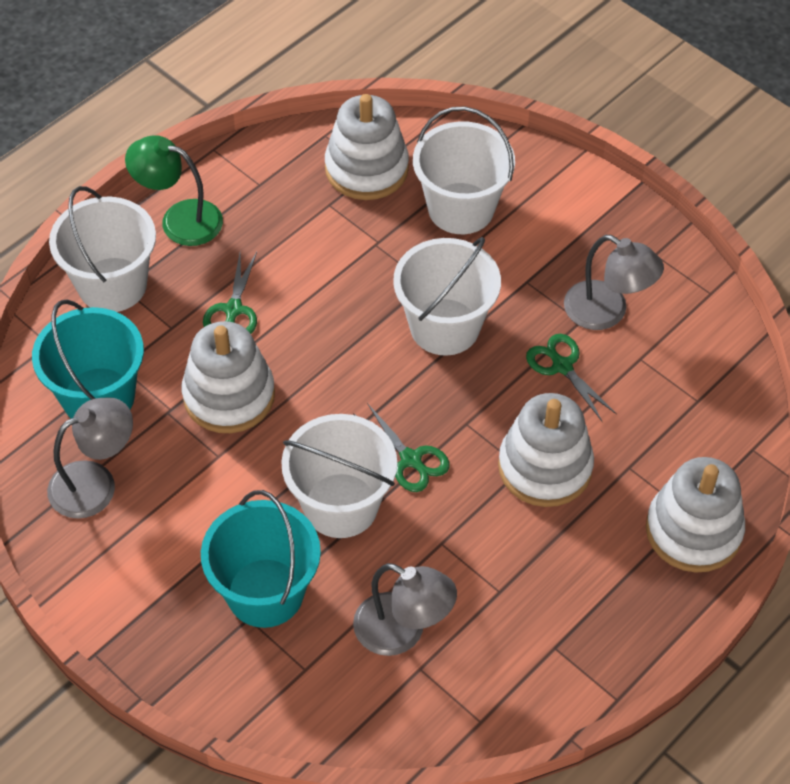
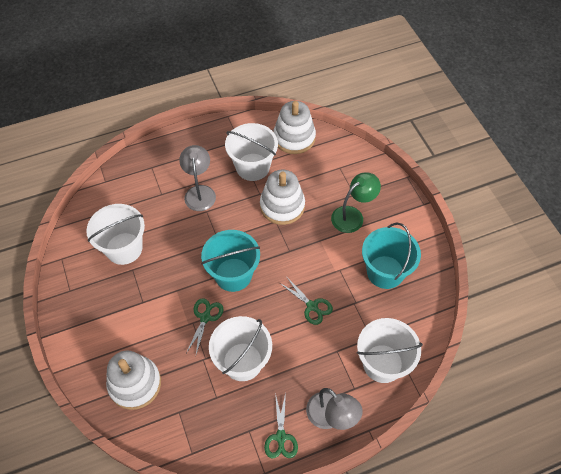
grey lamp: 3 -> 2
white stacking toy: 4 -> 3

